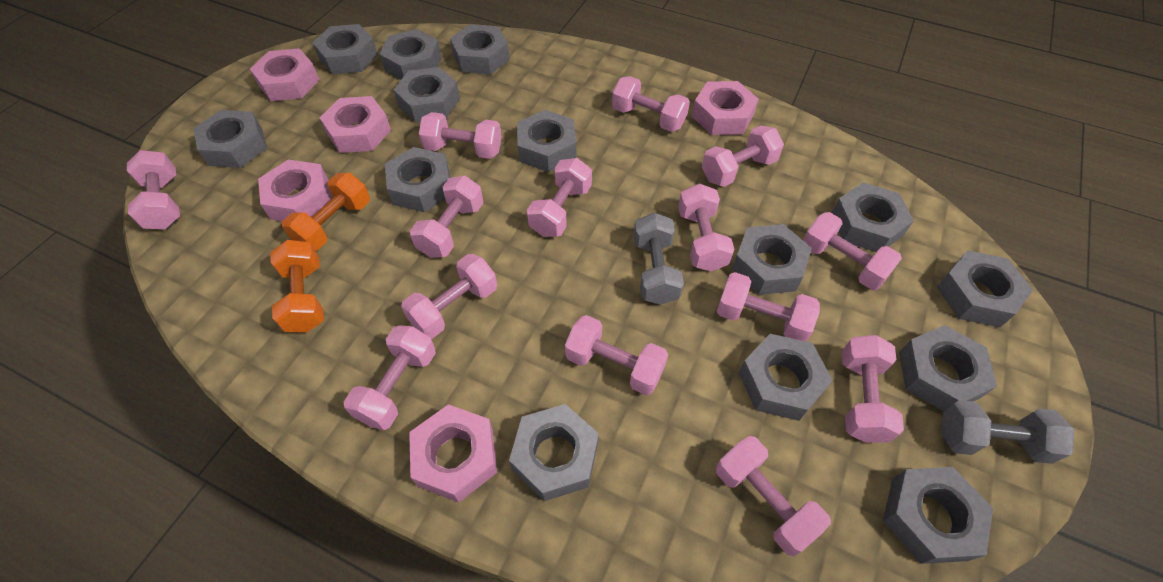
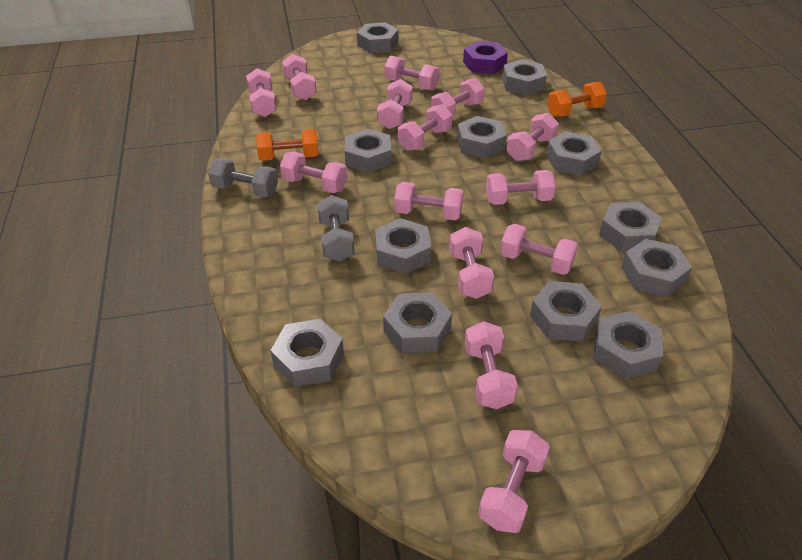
grey nut: 14 -> 12
pink nut: 5 -> 0
purple nut: 0 -> 1

